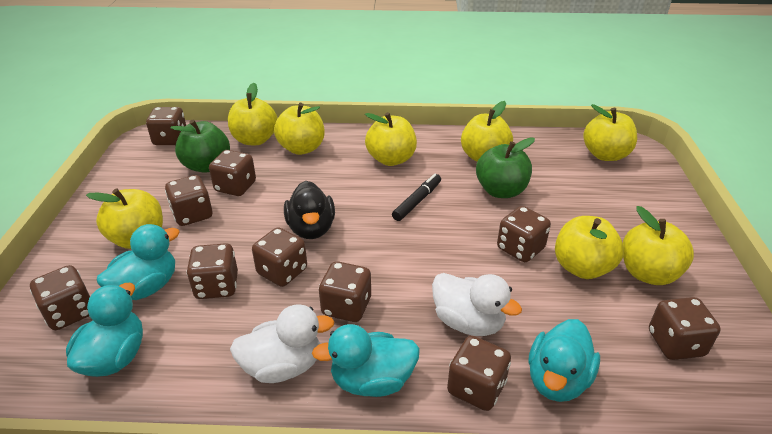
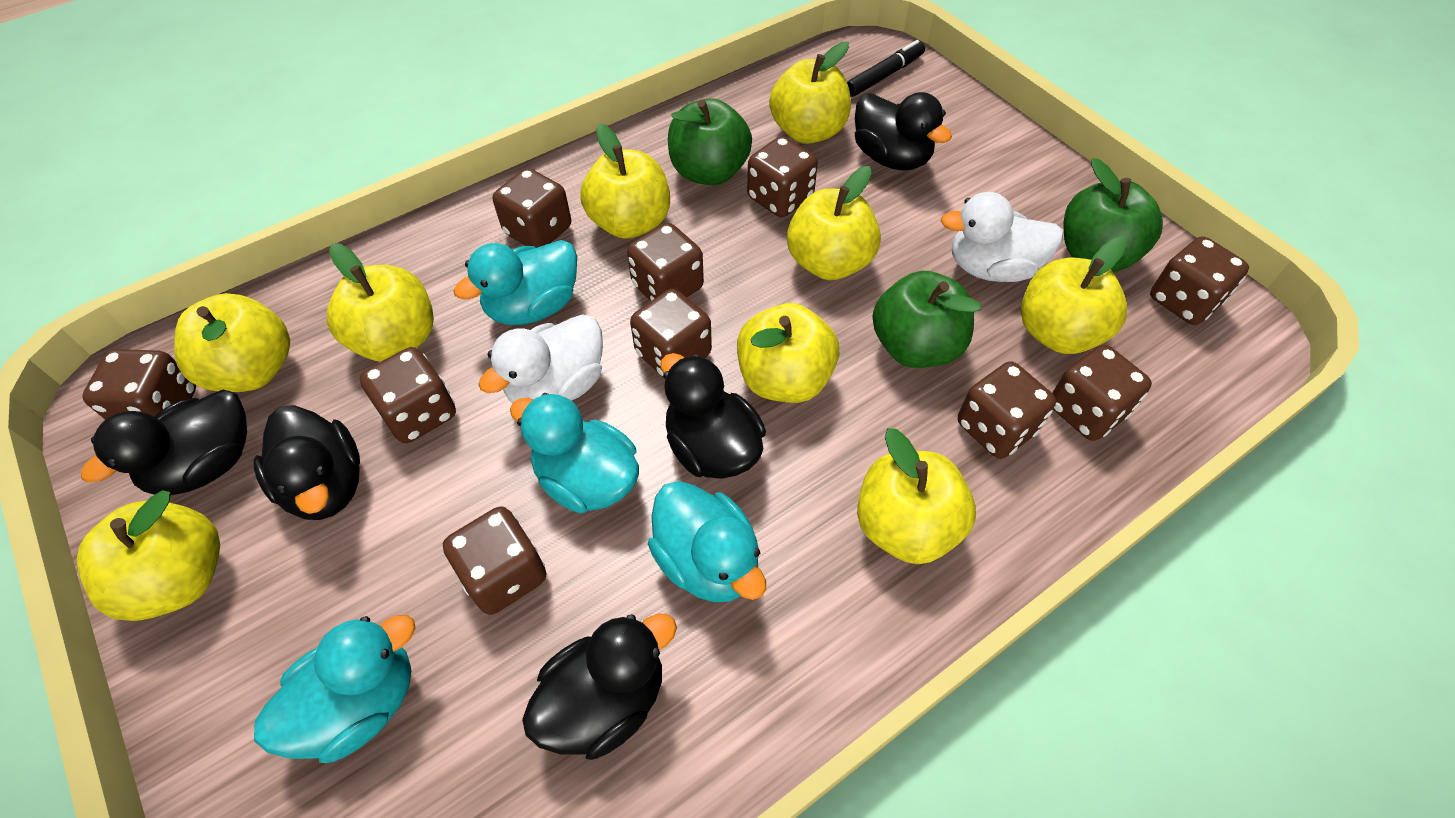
black duck: 1 -> 5
green apple: 2 -> 3
yellow apple: 8 -> 9

